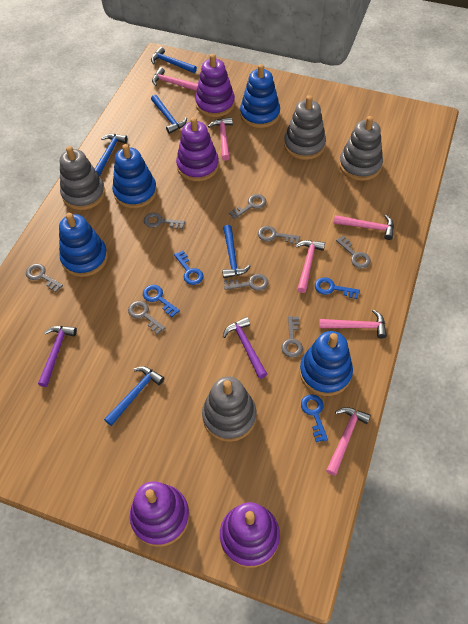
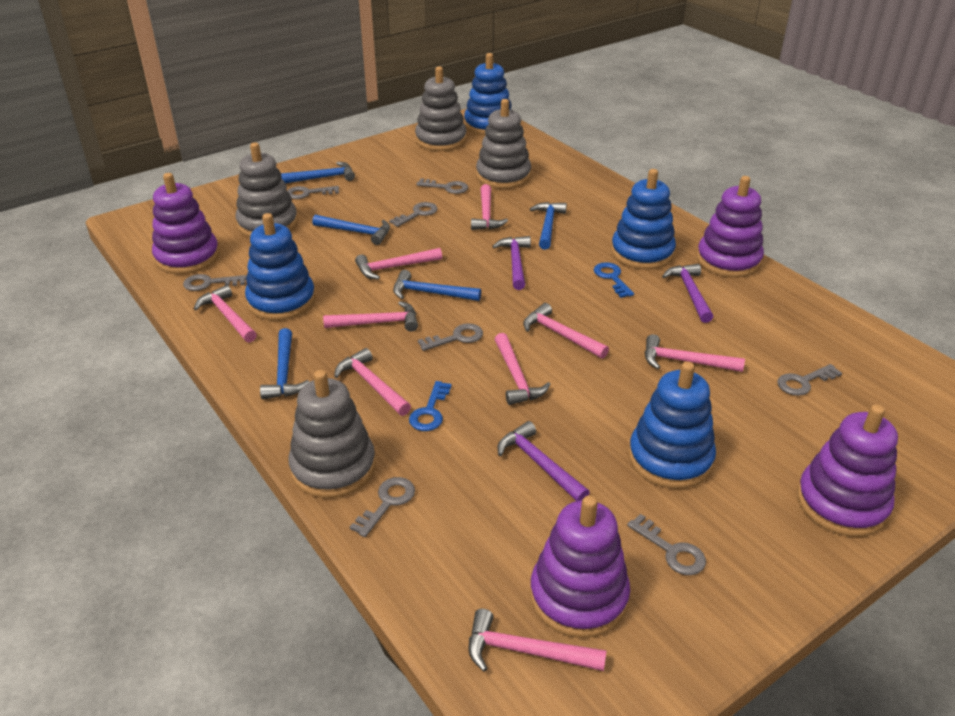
blue key: 4 -> 2
pink hammer: 6 -> 9
purple hammer: 2 -> 3

